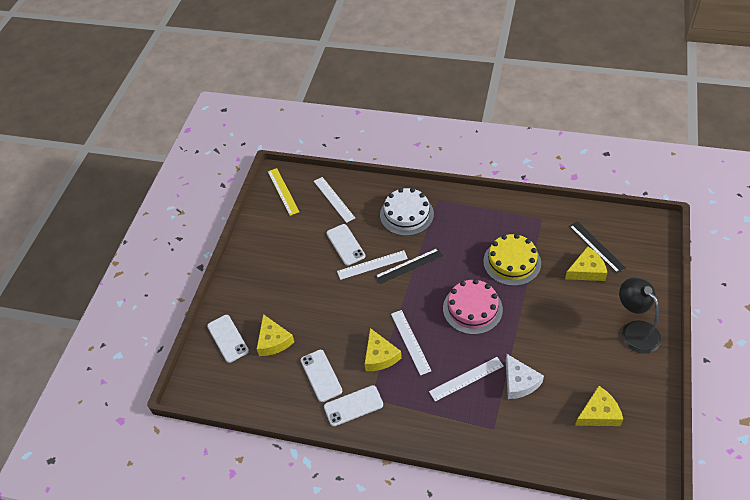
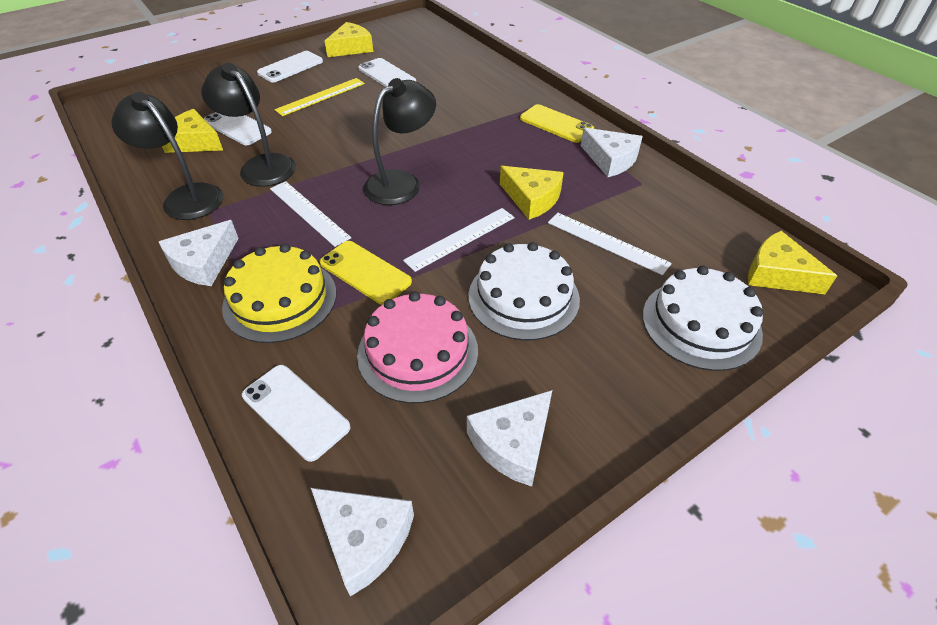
black lamp: 1 -> 3
black ruler: 2 -> 0
white cake: 1 -> 2
white cheese: 1 -> 4
white ruler: 4 -> 3
yellow phone: 0 -> 2

